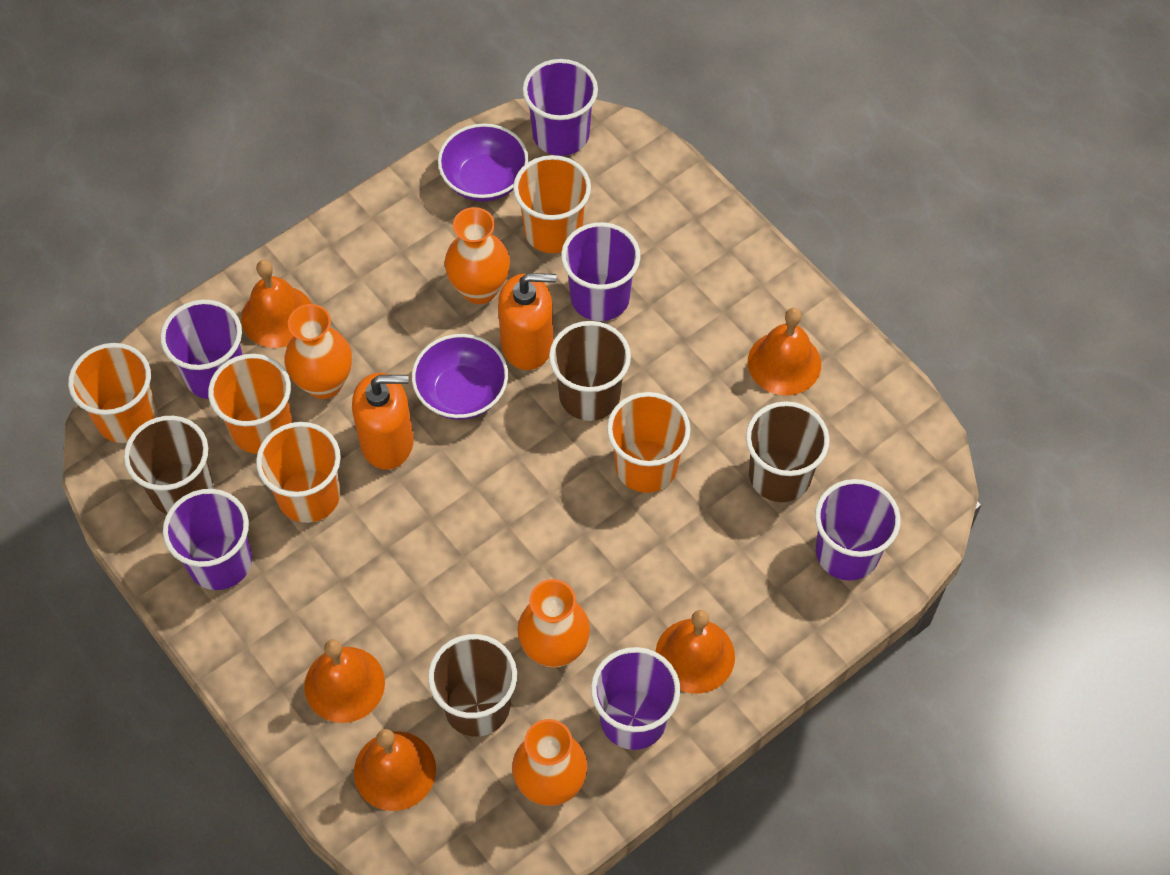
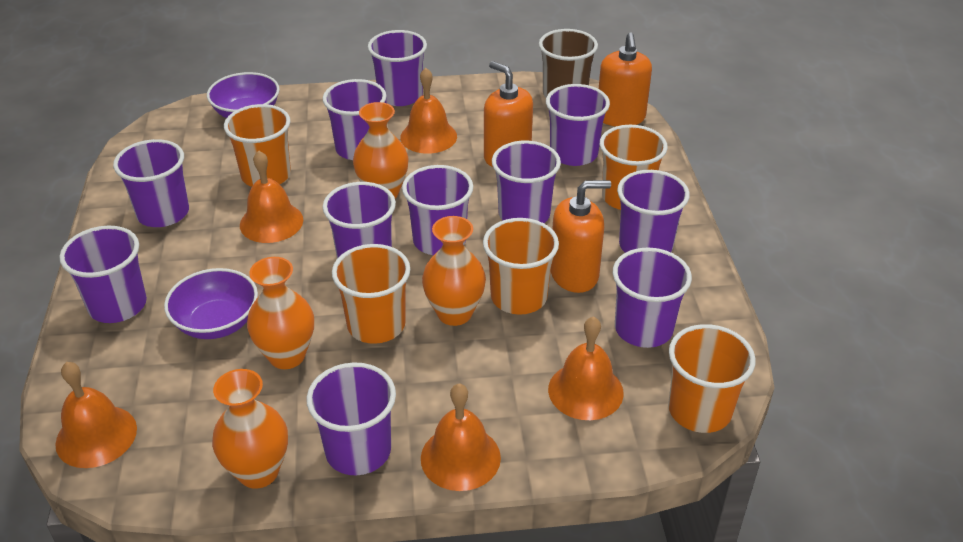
brown cup: 4 -> 1
orange soap dispenser: 2 -> 3
purple cup: 6 -> 11

